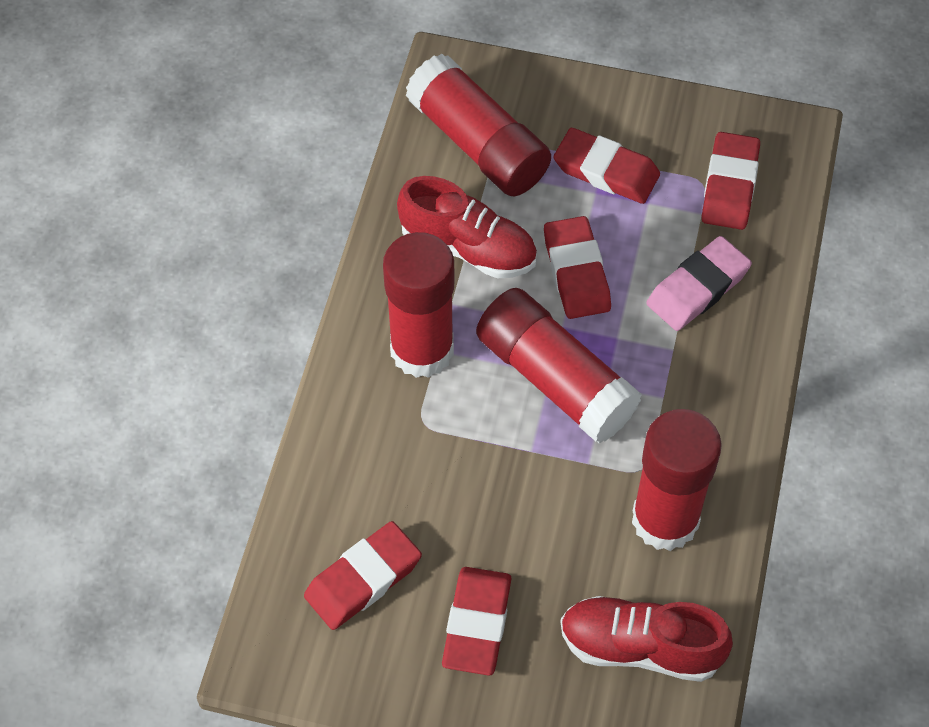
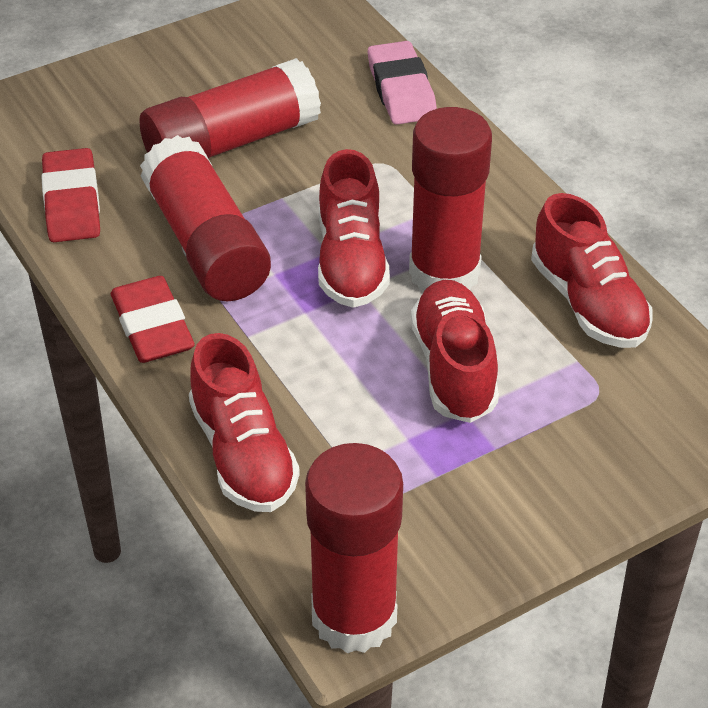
red eraser: 5 -> 2
red shoe: 2 -> 4

